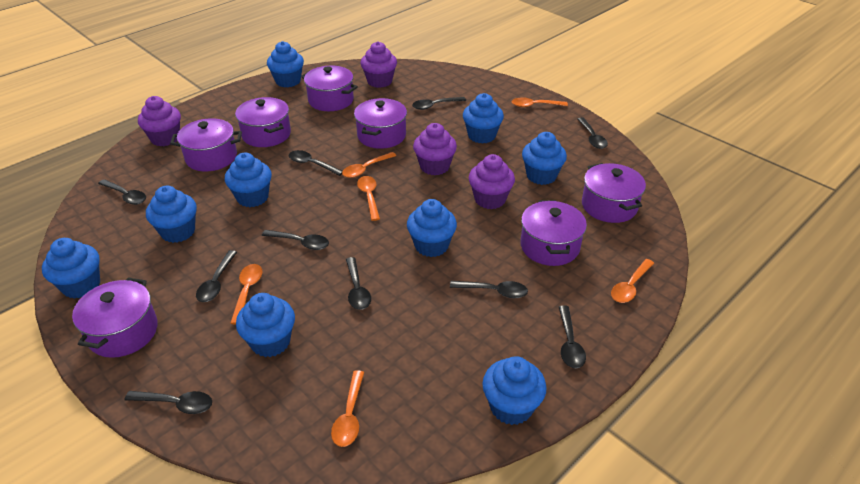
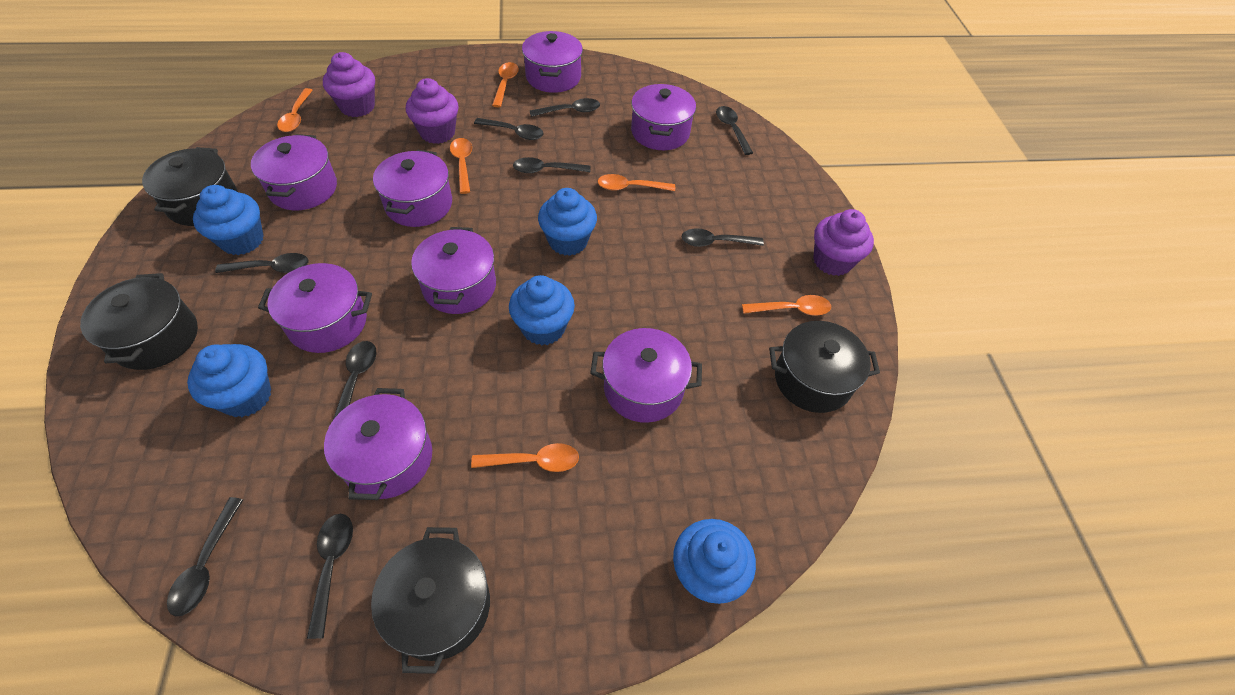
black pot: 0 -> 4
black spoon: 10 -> 9
blue cupcake: 9 -> 5
purple cupcake: 4 -> 3
purple pot: 7 -> 8

